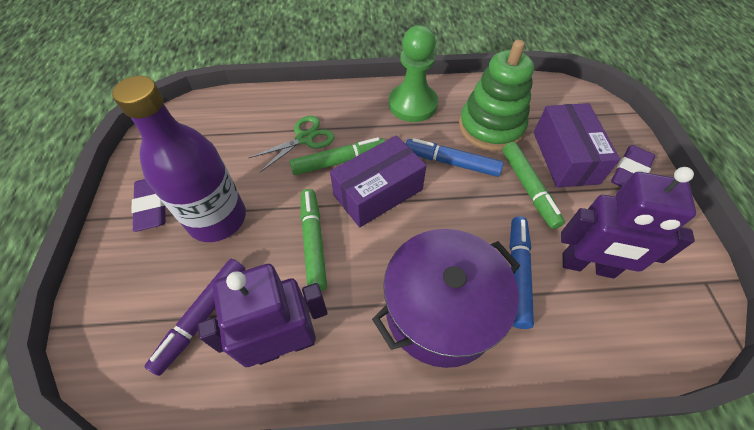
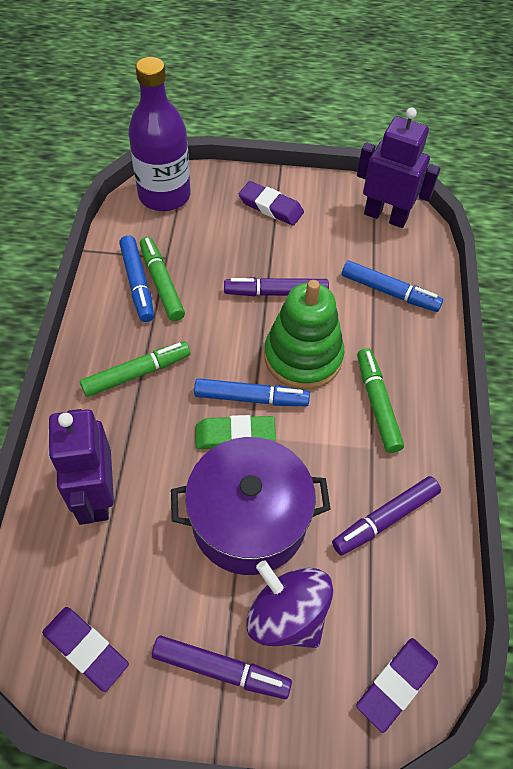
blue marker: 2 -> 3
green eraser: 0 -> 1
green pawn: 1 -> 0
green scissors: 1 -> 0
purple box: 2 -> 0
purple eraser: 2 -> 3
purple marker: 1 -> 3
purple spinning top: 0 -> 1

